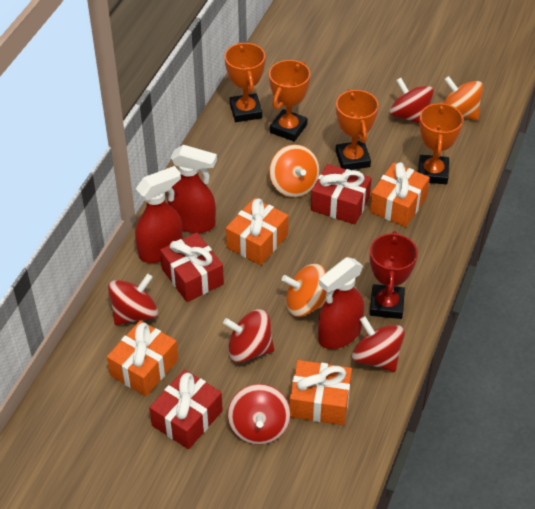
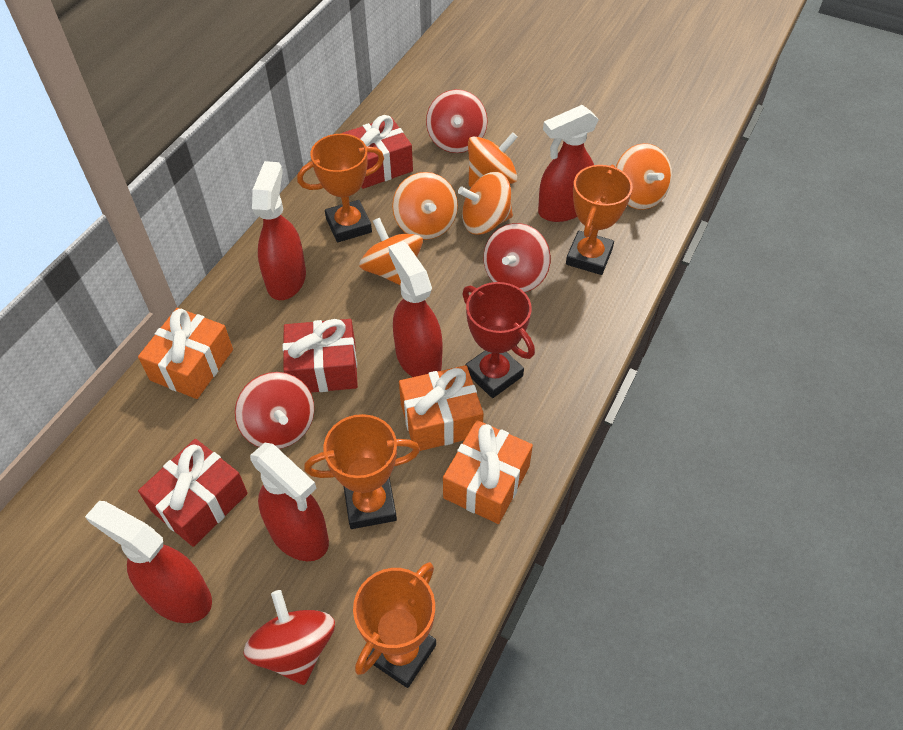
orange gift: 4 -> 3
orange spinning top: 3 -> 5
red spinning top: 5 -> 4
red spray bottle: 3 -> 5

